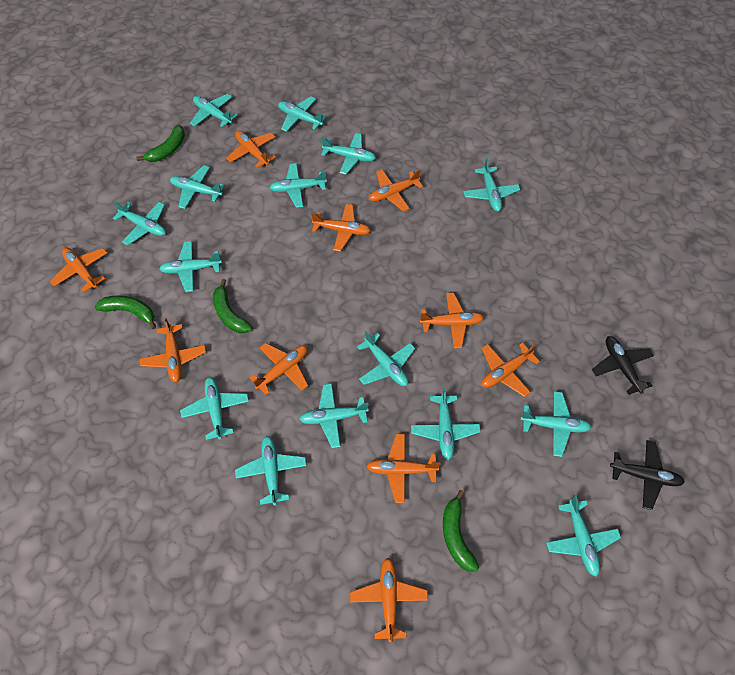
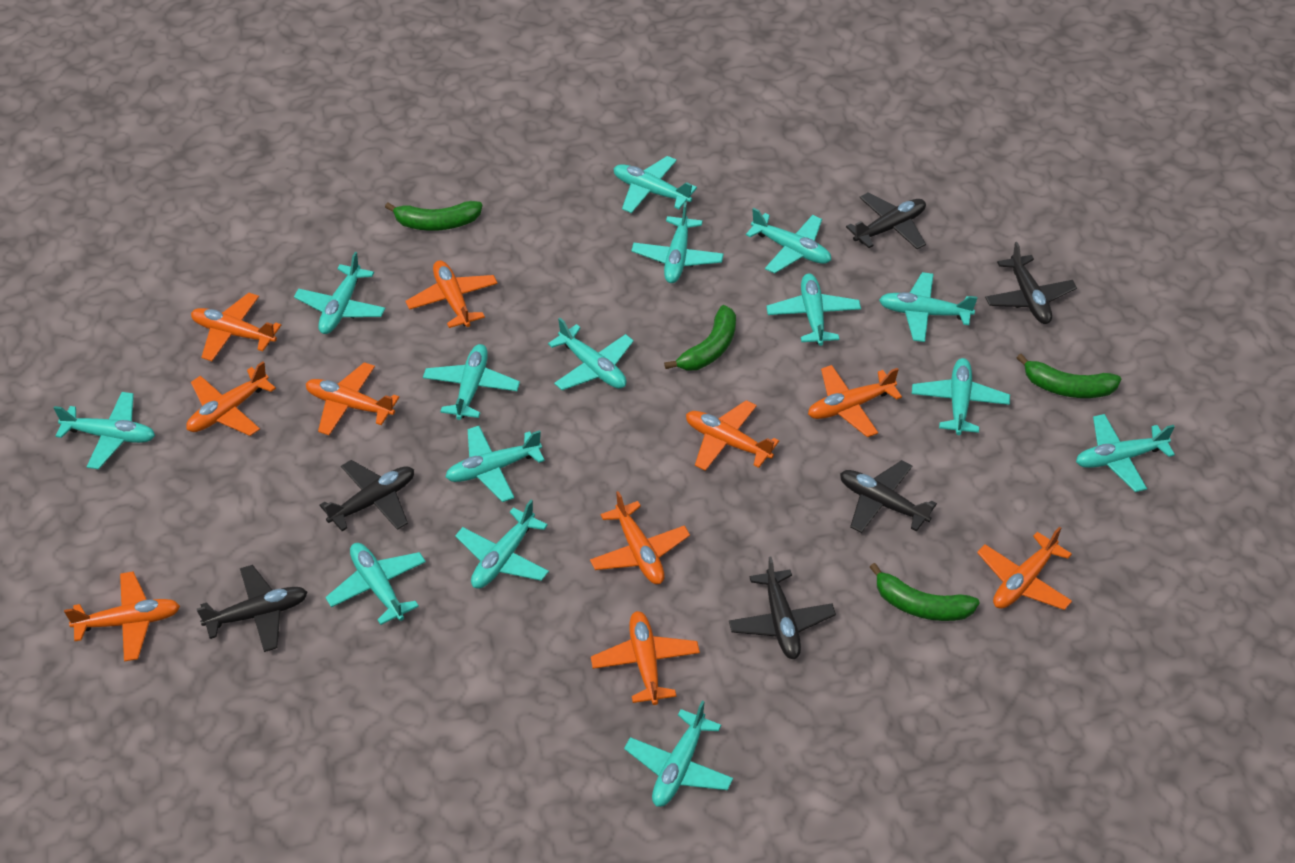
black plane: 2 -> 6

